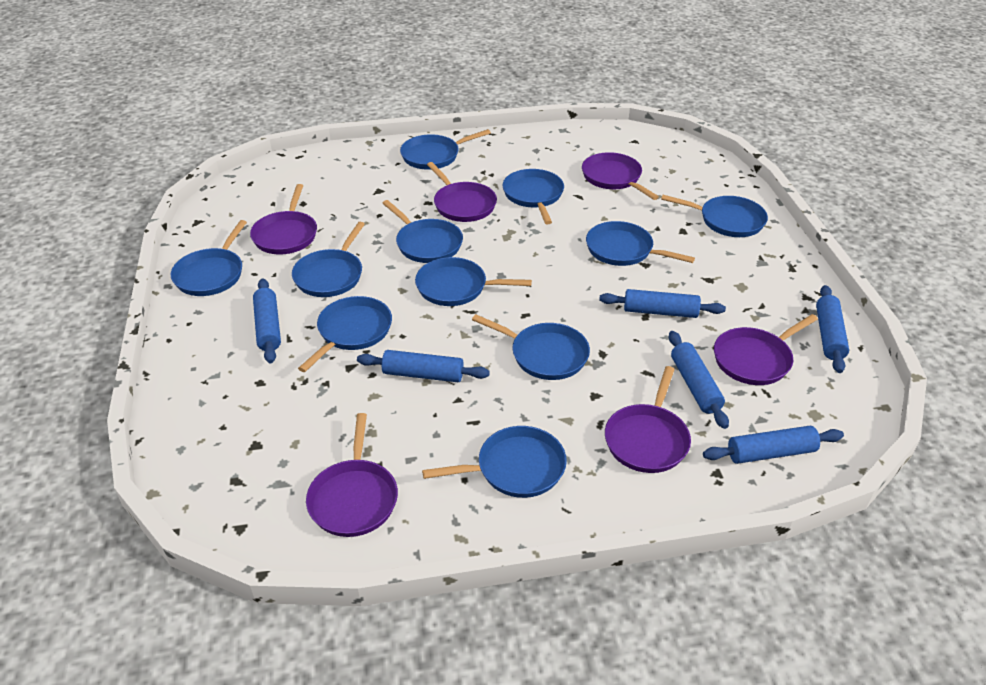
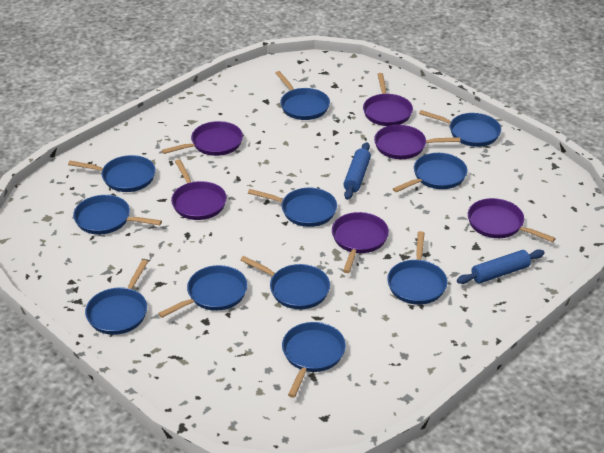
blue rolling pin: 6 -> 2

